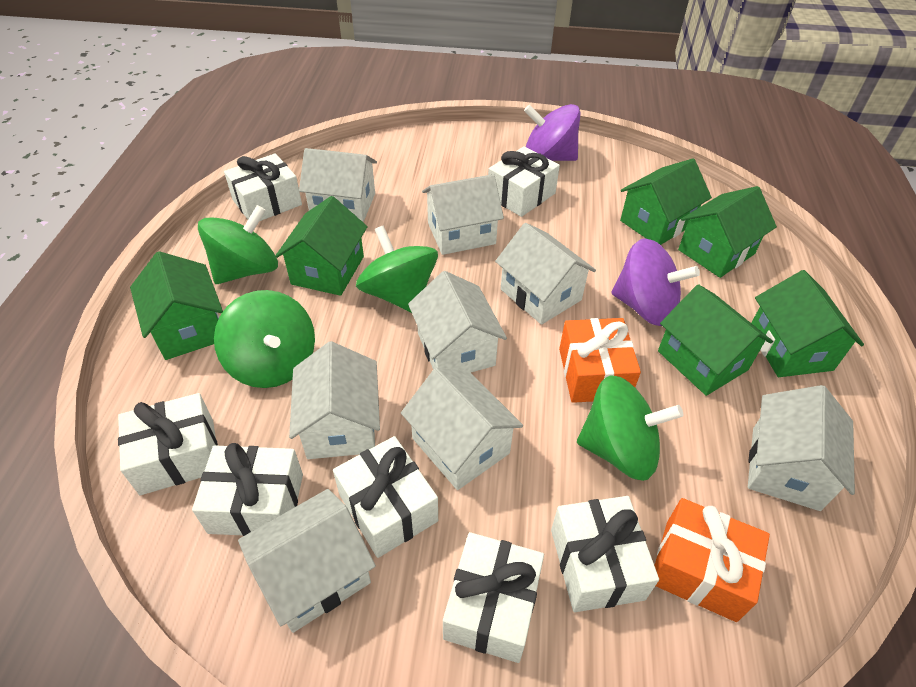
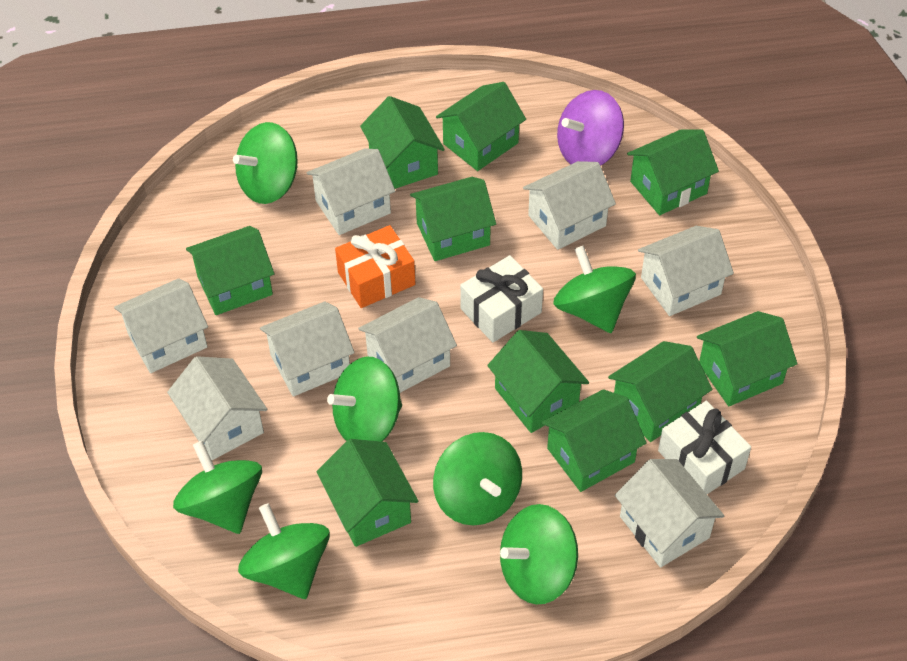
green house: 6 -> 10
green spinning top: 4 -> 7
orange gift: 2 -> 1
purple spinning top: 2 -> 1
white gift: 7 -> 2

